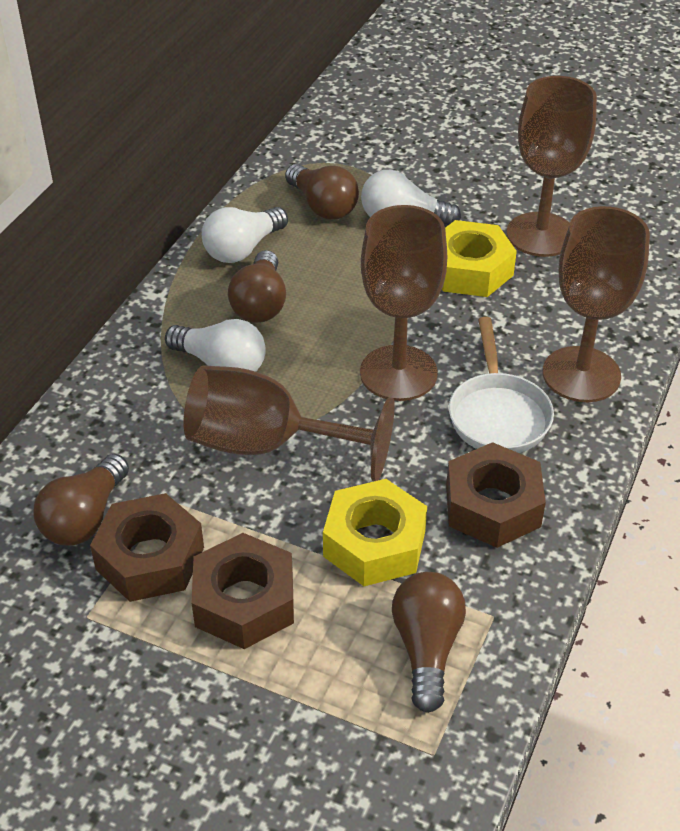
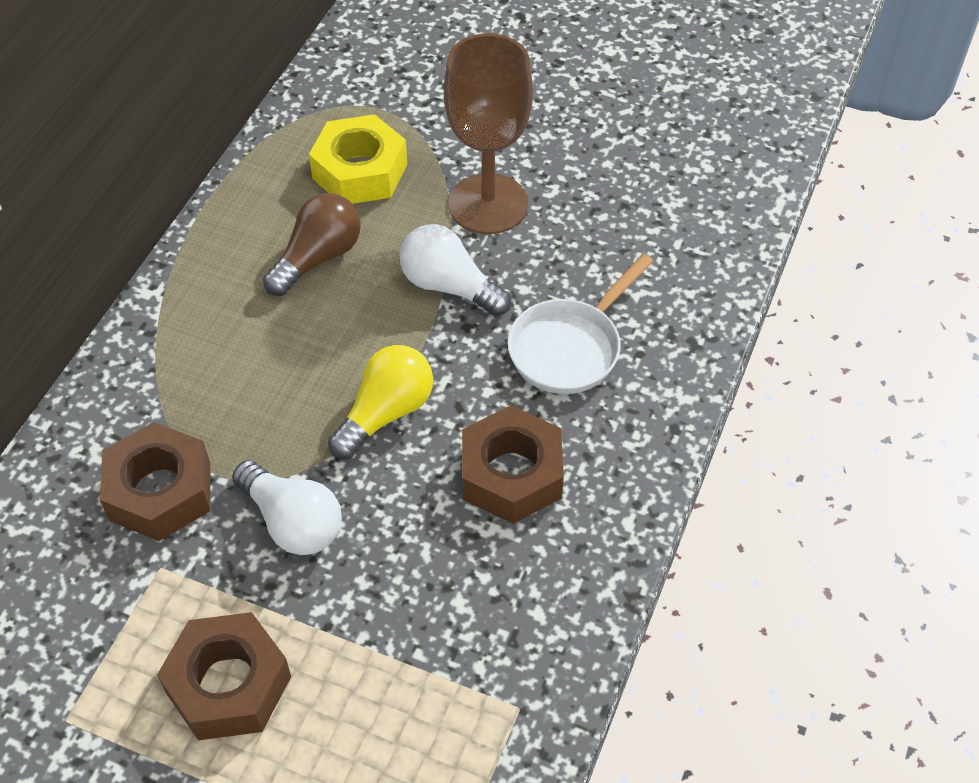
brown goblet: 4 -> 1
brown light bulb: 4 -> 1
white light bulb: 3 -> 2
yellow light bulb: 0 -> 1
yellow nut: 2 -> 1

